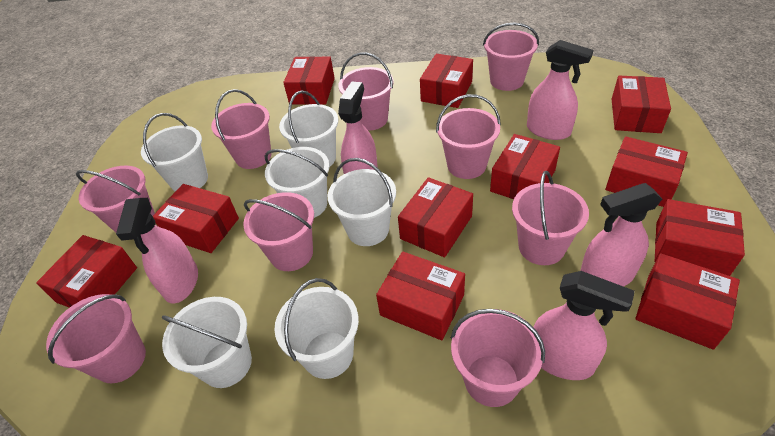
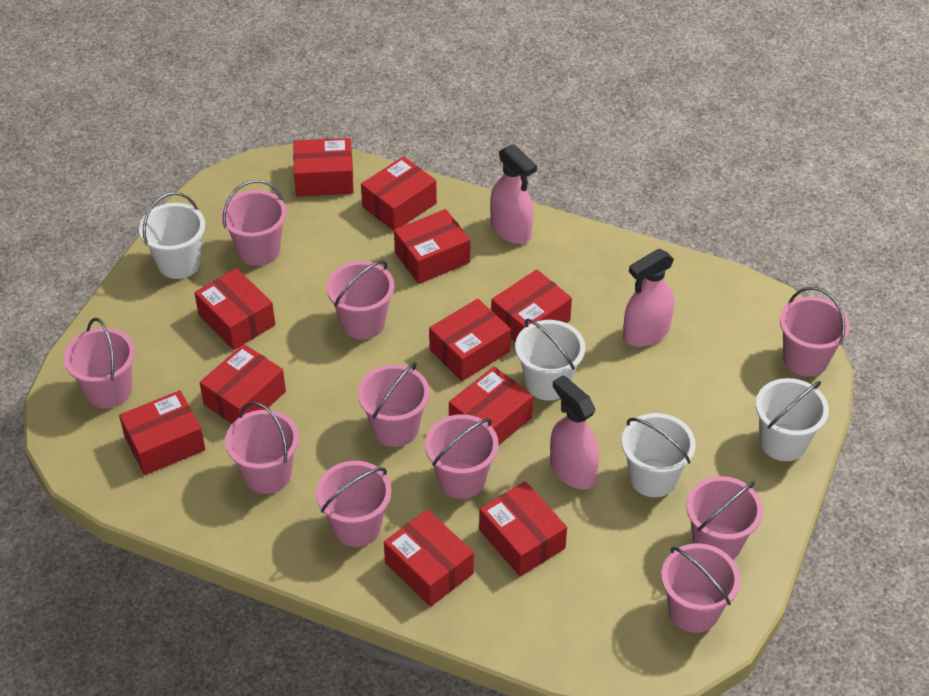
pink bucket: 9 -> 10
pink spray bottle: 5 -> 3
white bucket: 6 -> 4

